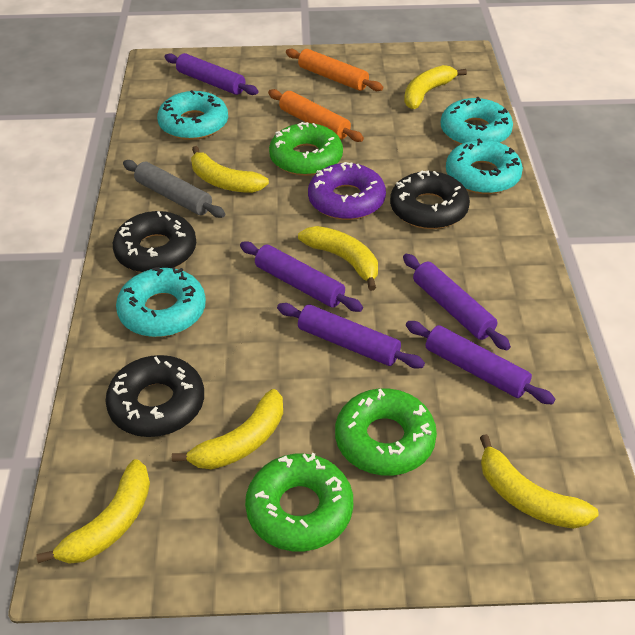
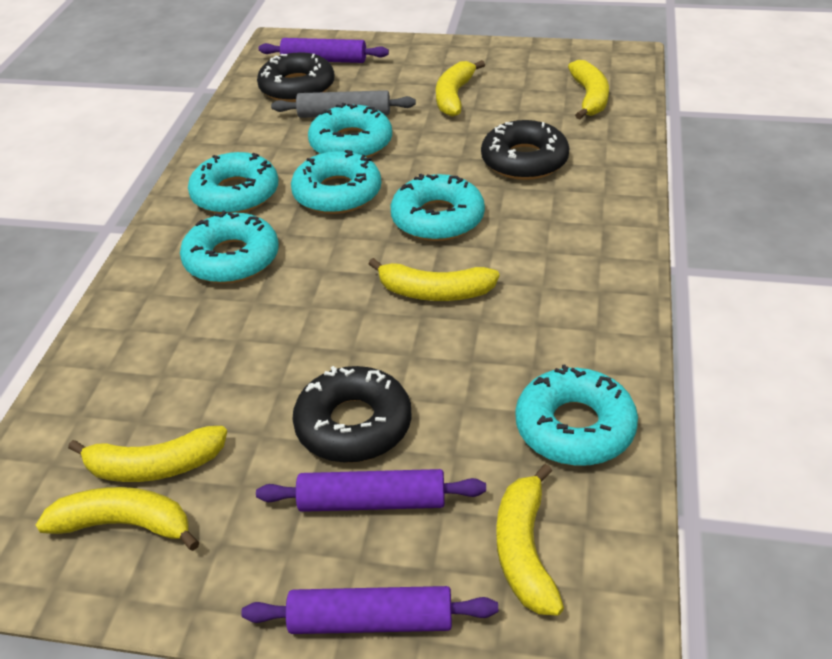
green donut: 3 -> 0
orange rolling pin: 2 -> 0
purple donut: 1 -> 0
purple rolling pin: 5 -> 3
turquoise donut: 4 -> 6

